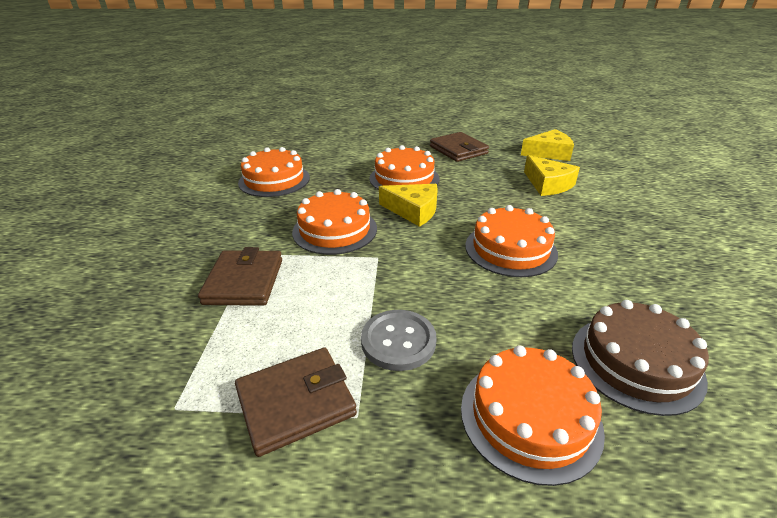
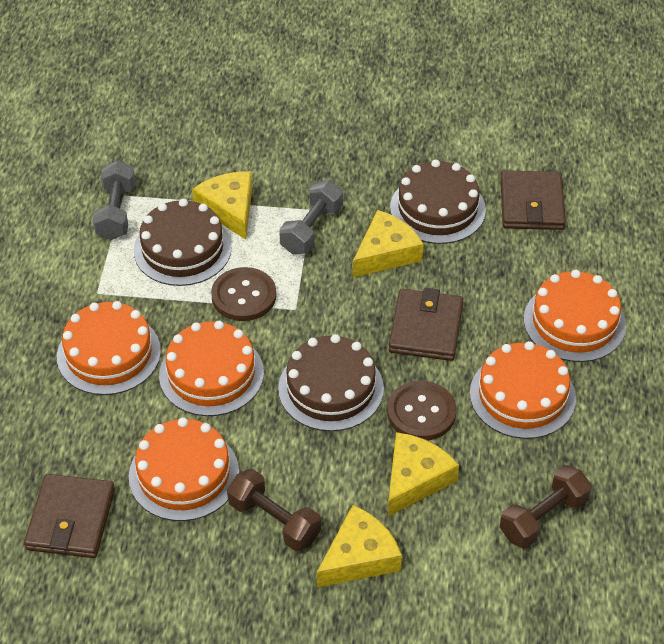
brown button: 0 -> 2
brown cake: 1 -> 3
brown dumbbell: 0 -> 2
grey button: 1 -> 0
grey dumbbell: 0 -> 2
yellow cheese: 3 -> 4

